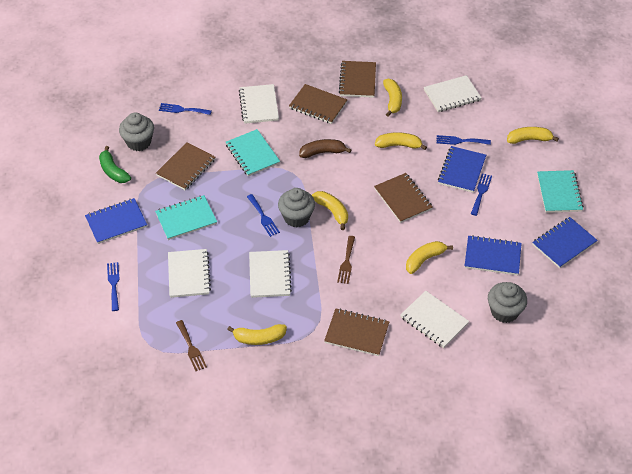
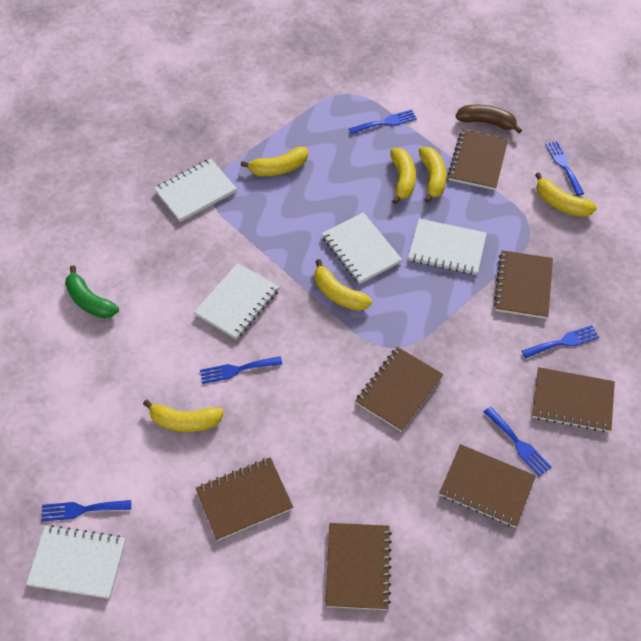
blue fork: 5 -> 6
blue notebook: 4 -> 0
brown fork: 2 -> 0
brown notebook: 5 -> 7
grey cupcake: 3 -> 0
turquoise notebook: 3 -> 0

